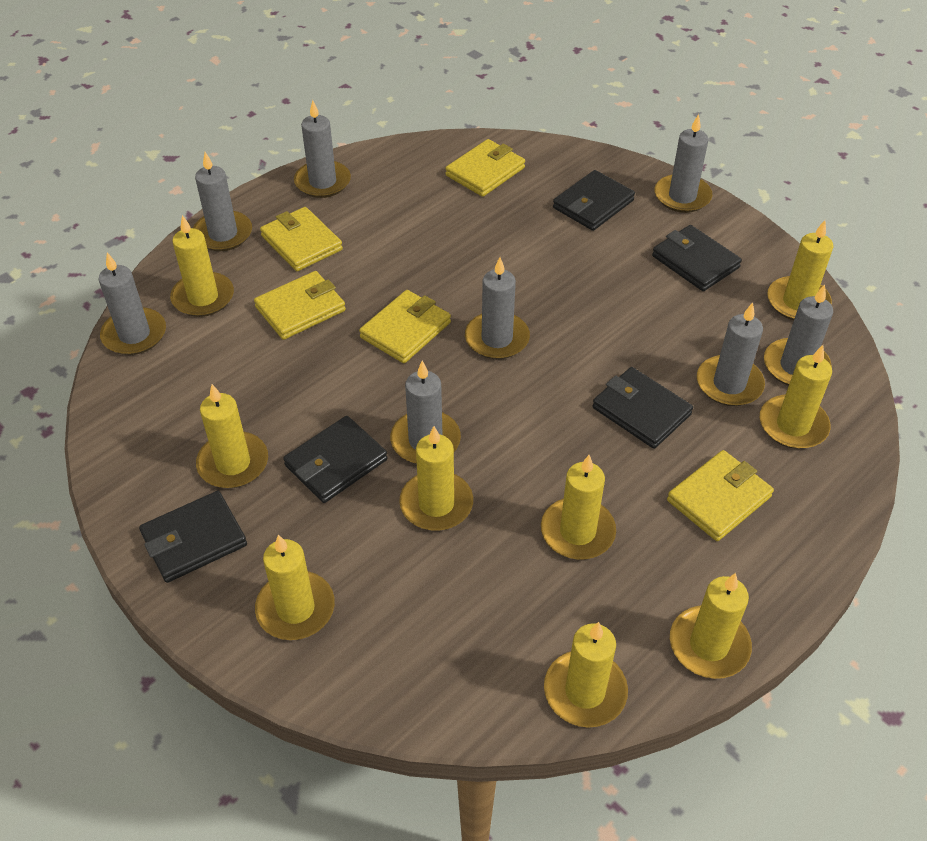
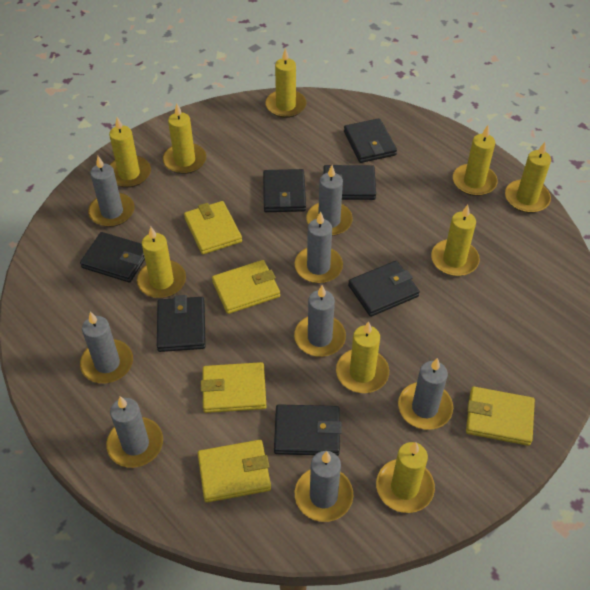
black wallet: 5 -> 7

